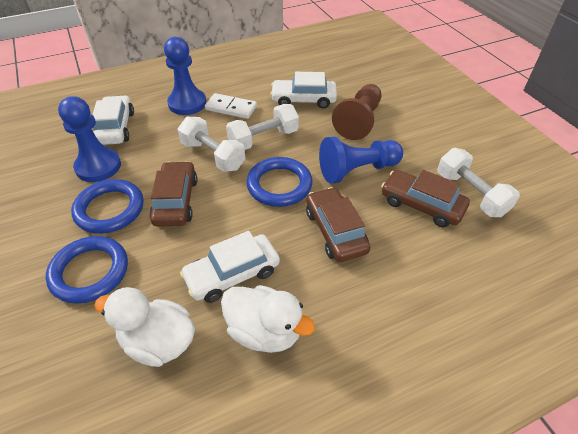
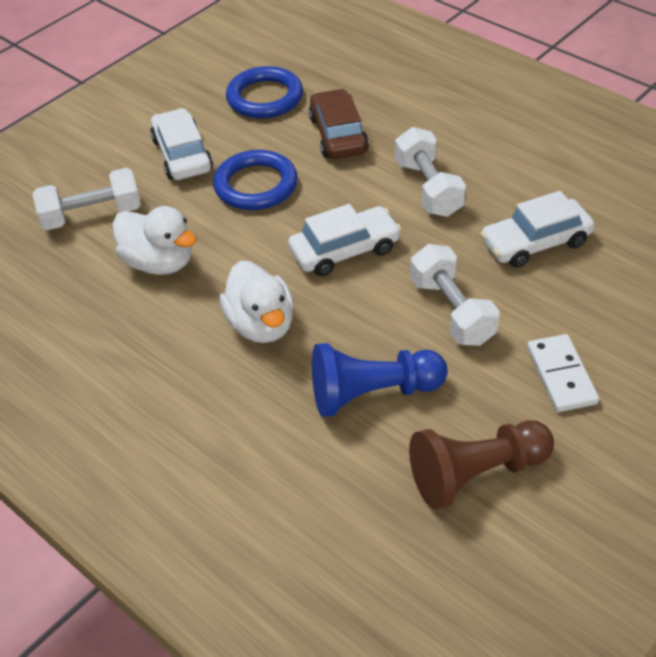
blue pawn: 3 -> 1
blue ring: 3 -> 2
brown car: 3 -> 1

